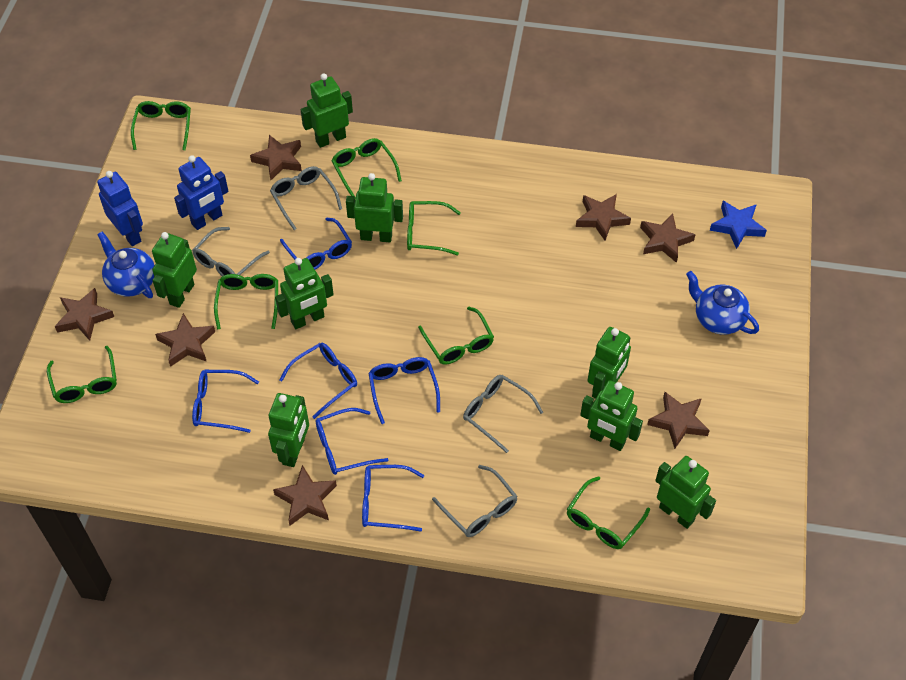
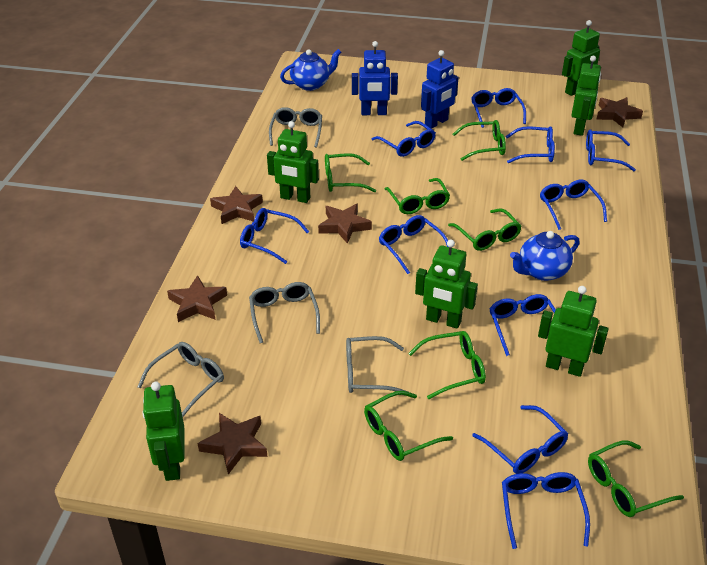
blue glasses: 6 -> 10
blue star: 1 -> 0
brown star: 7 -> 5
green robot: 8 -> 6

